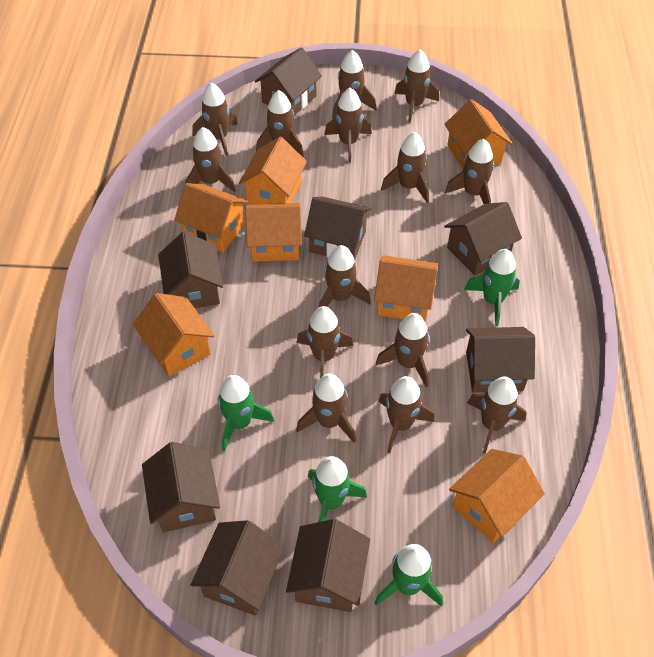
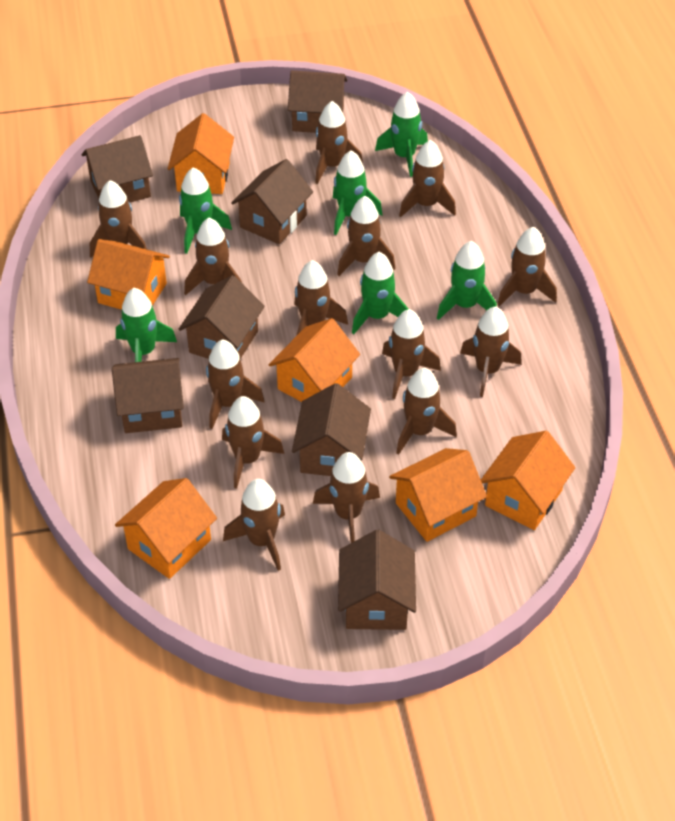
brown house: 8 -> 7
green rocket: 4 -> 6
orange house: 7 -> 6

